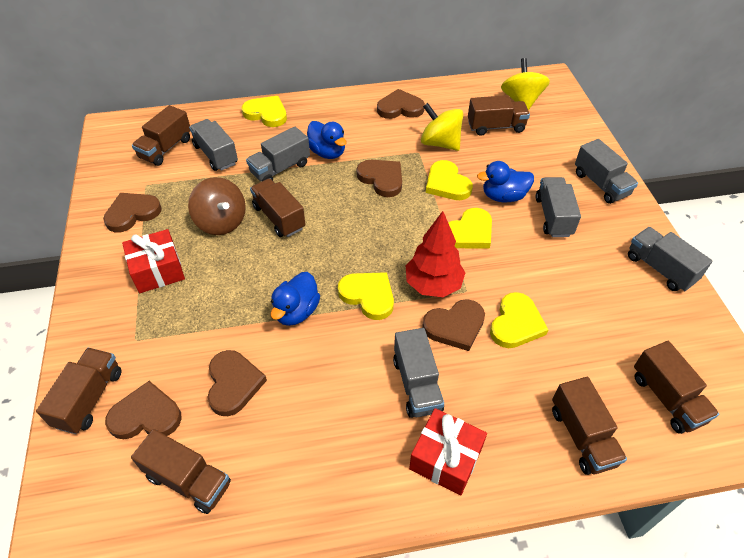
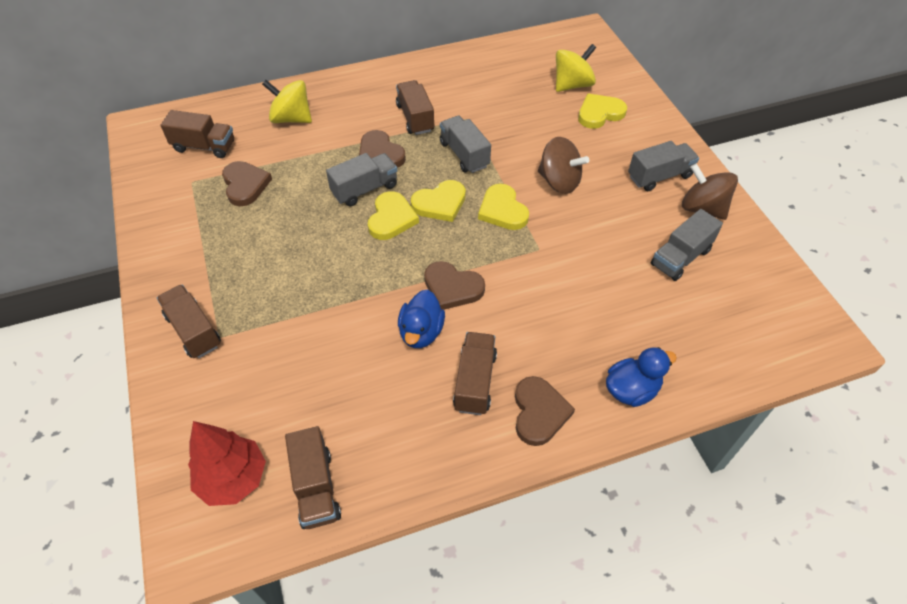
blue duck: 3 -> 2
brown heart: 6 -> 4
brown spinning top: 1 -> 2
brown truck: 7 -> 5
grey truck: 6 -> 4
red gift: 2 -> 0
yellow heart: 5 -> 4

